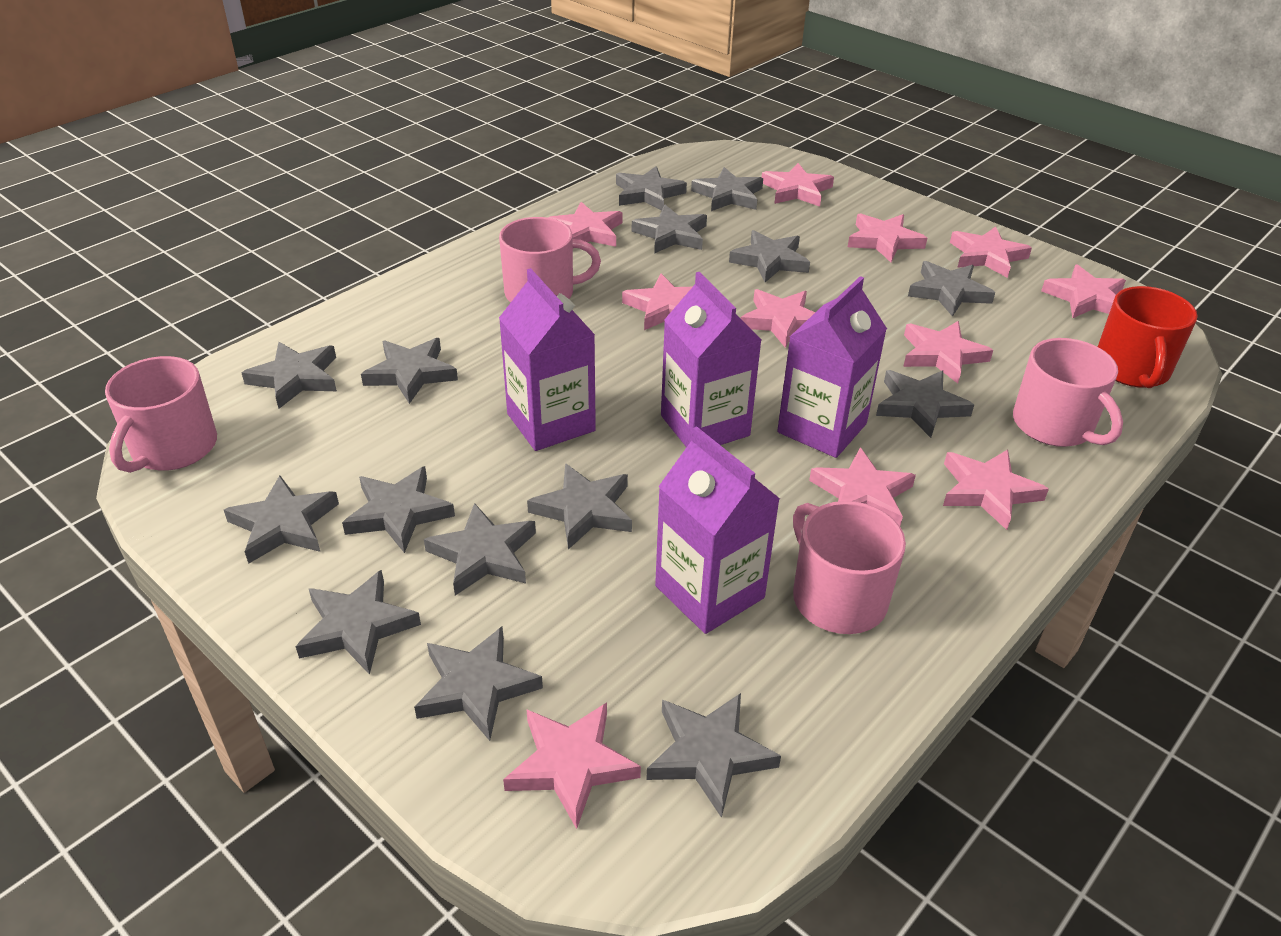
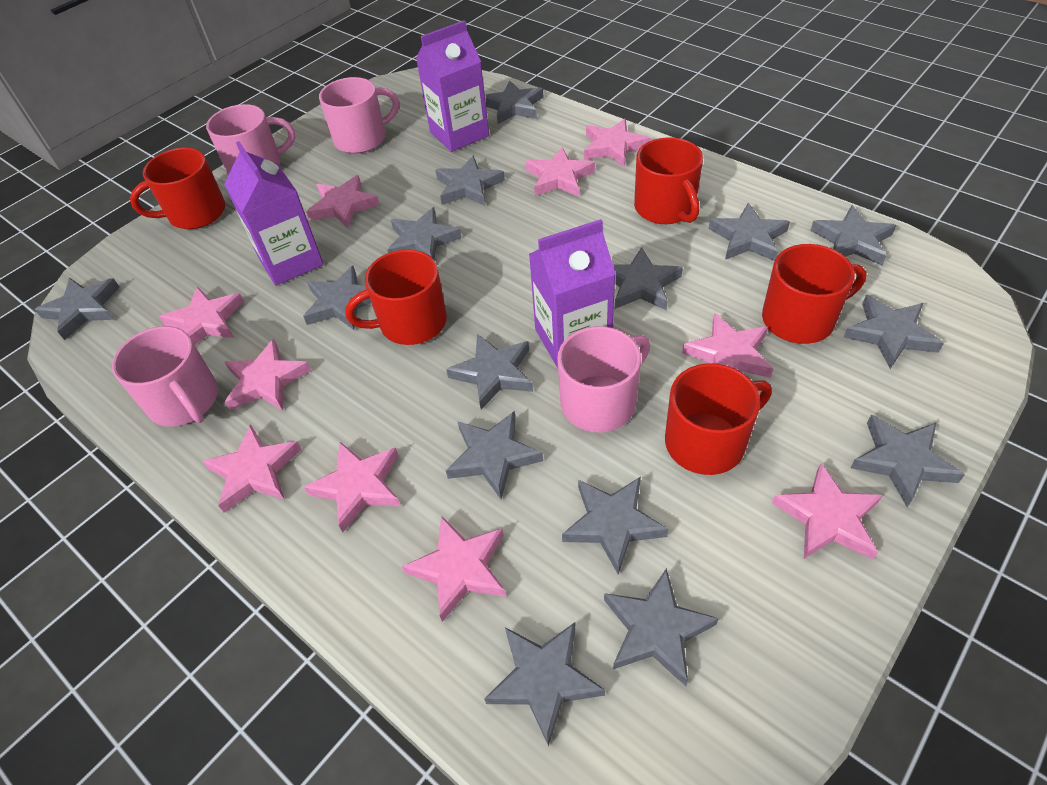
pink star: 11 -> 10
purple carton: 4 -> 3
red mug: 1 -> 5

